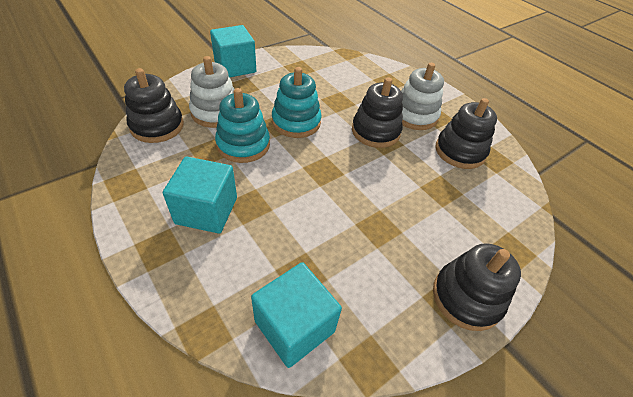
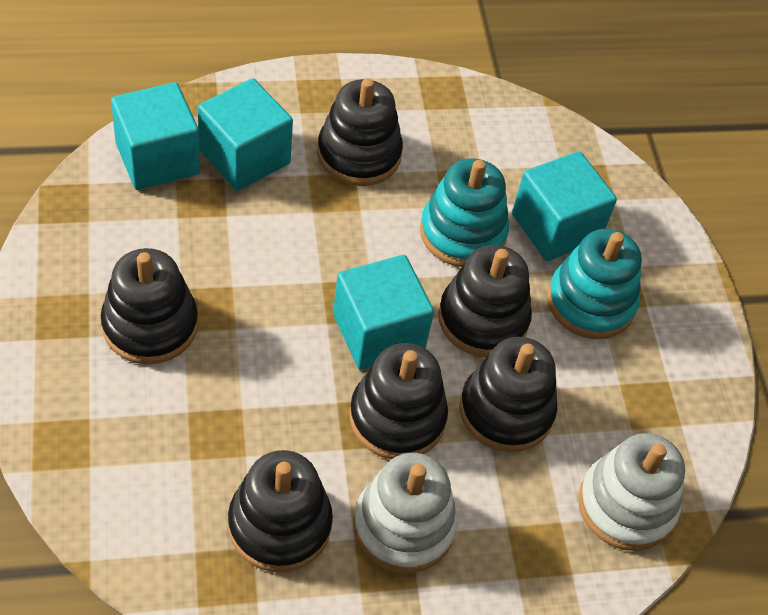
black stacking toy: 4 -> 6
turquoise cube: 3 -> 4

